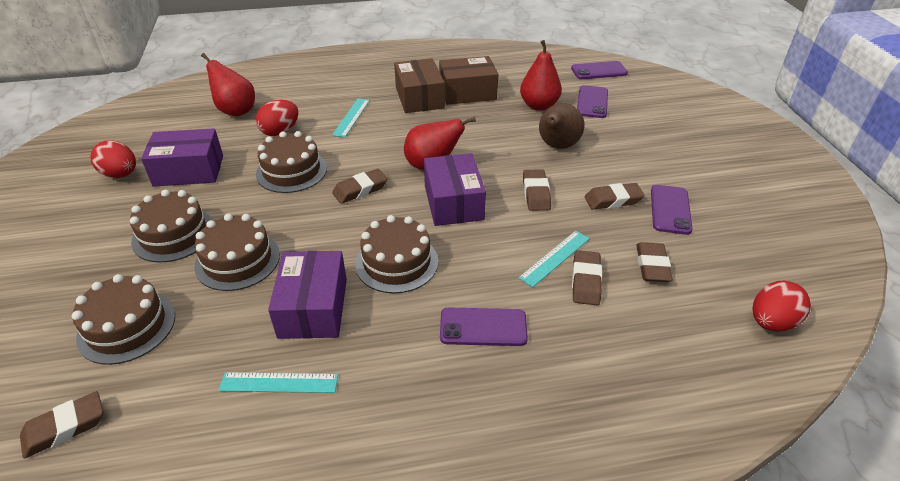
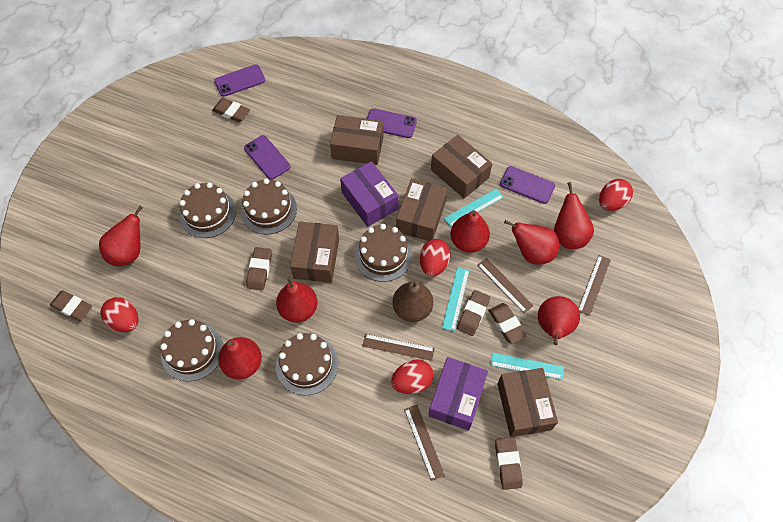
brown box: 2 -> 5
brown ruler: 0 -> 4
purple box: 3 -> 2
red egg: 3 -> 4
red pear: 3 -> 7

